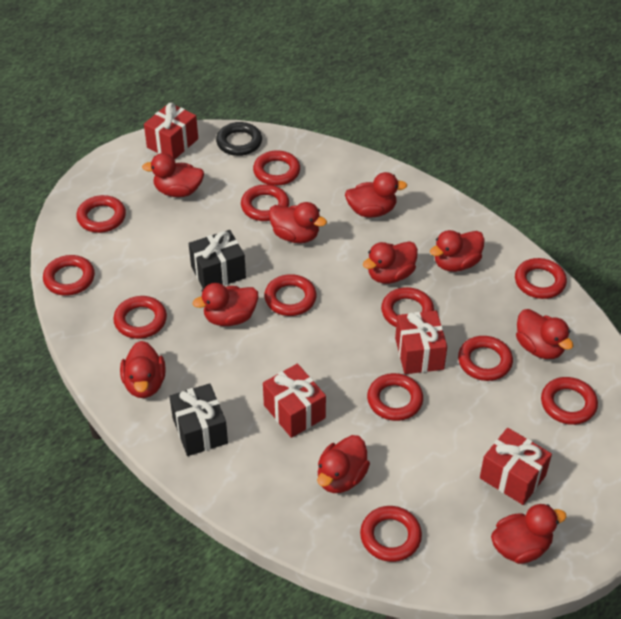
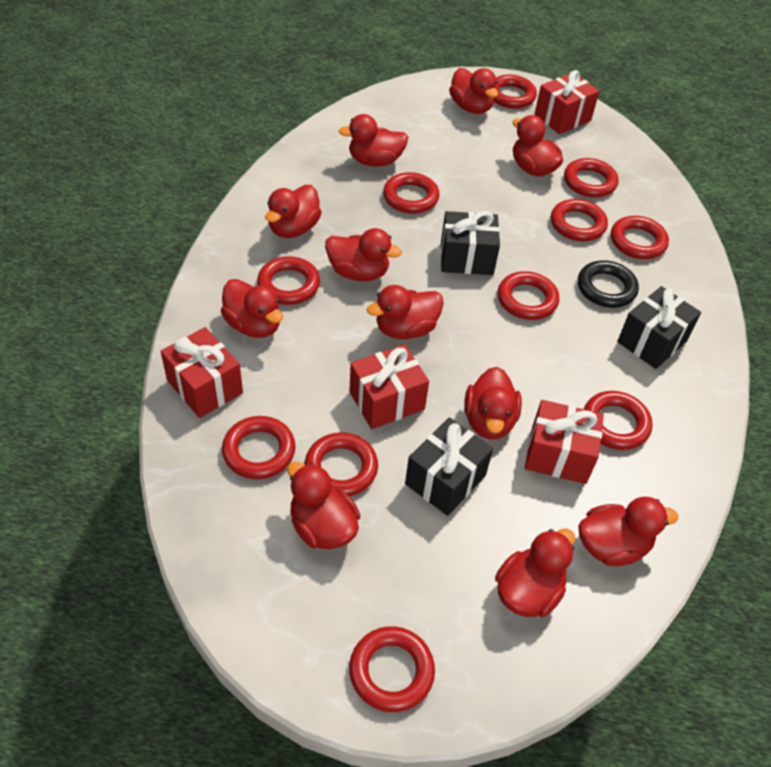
black gift: 2 -> 3
red duck: 10 -> 11
red ring: 12 -> 11

